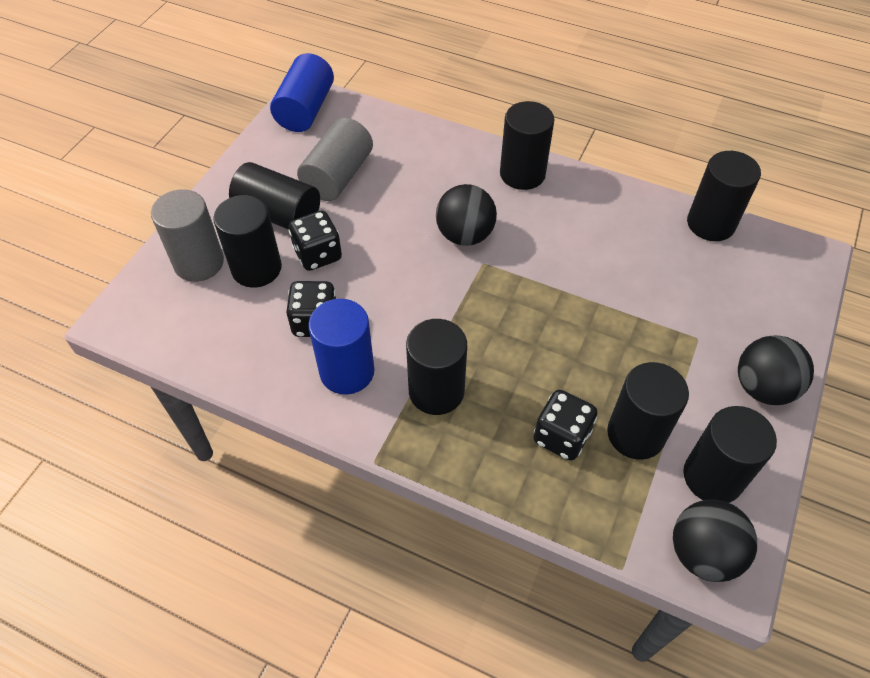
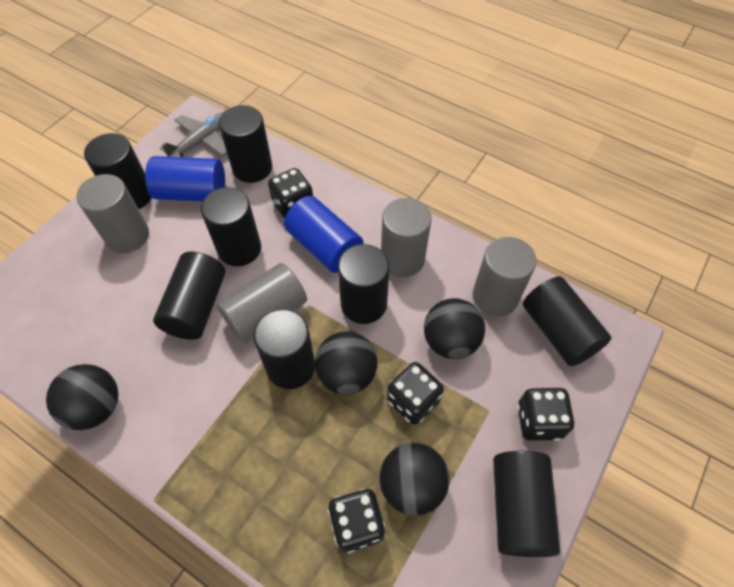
black ball: 3 -> 4
black cylinder: 7 -> 8
black dice: 3 -> 4
grey cylinder: 2 -> 4
grey plane: 0 -> 1

